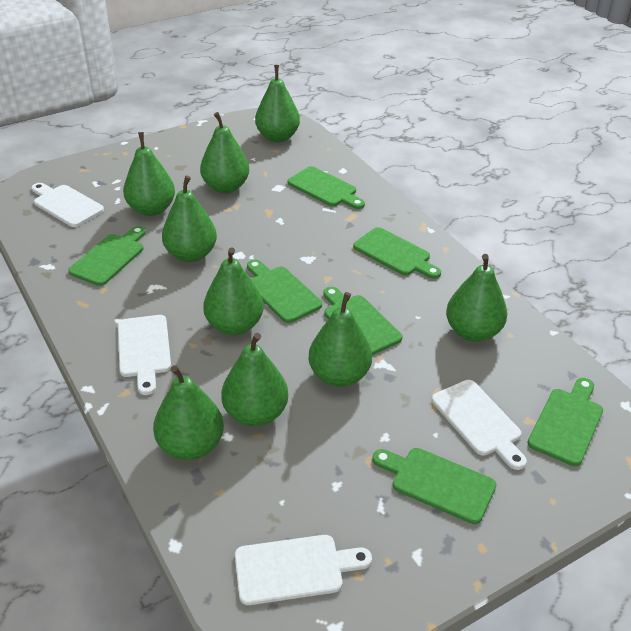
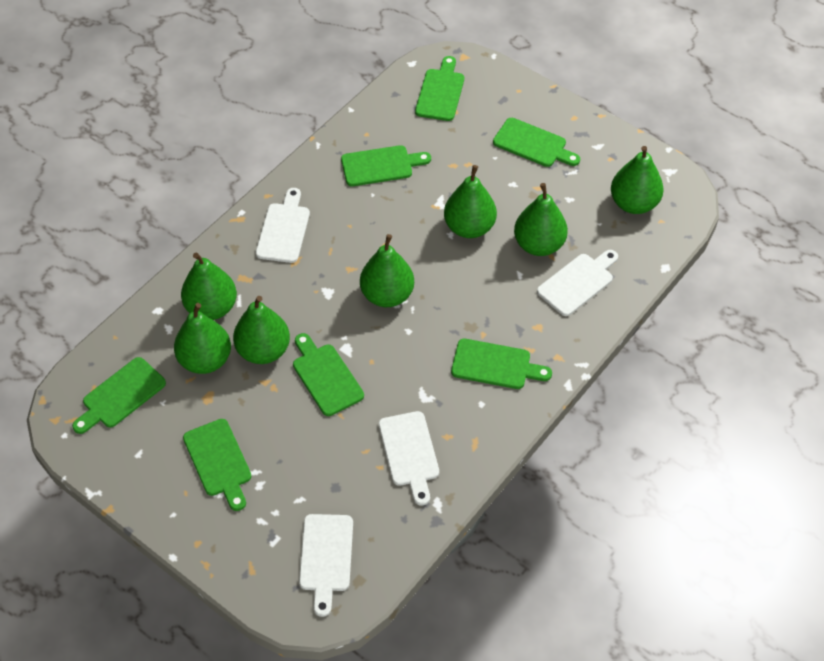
green pear: 9 -> 7

